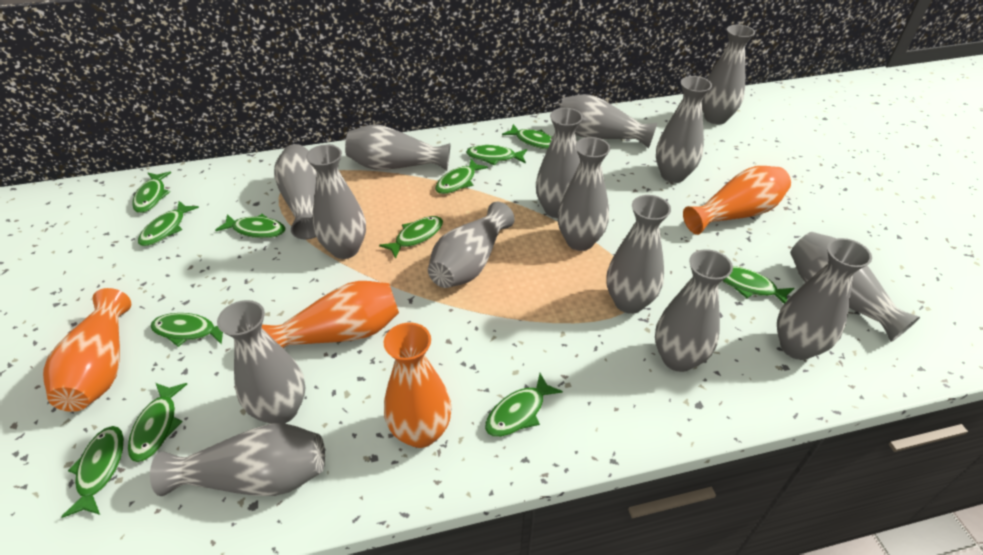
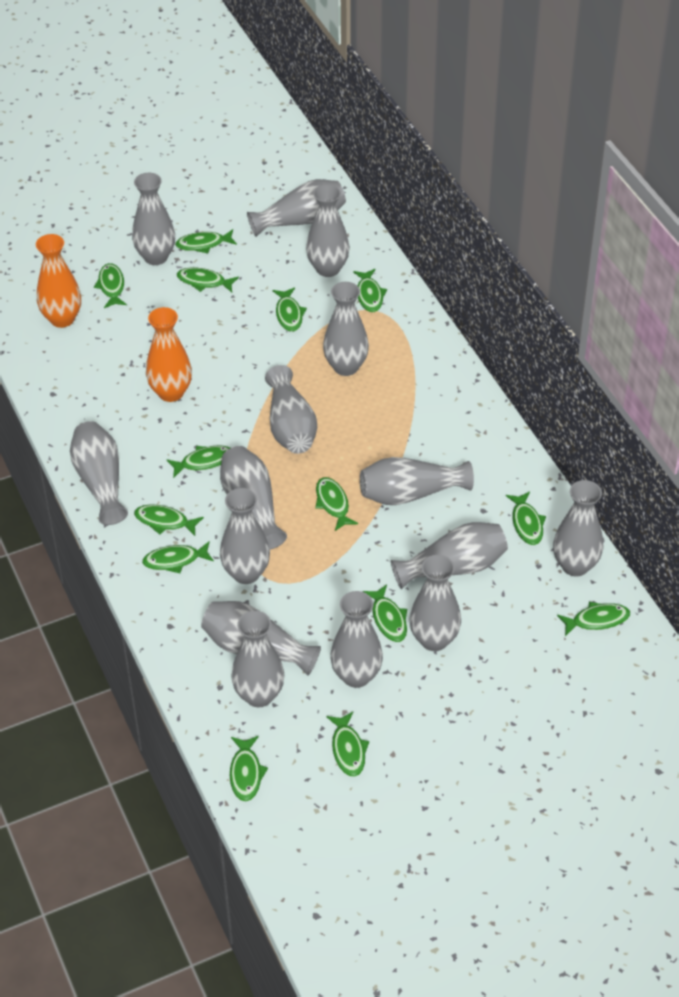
green fish: 12 -> 14
orange vase: 4 -> 2

